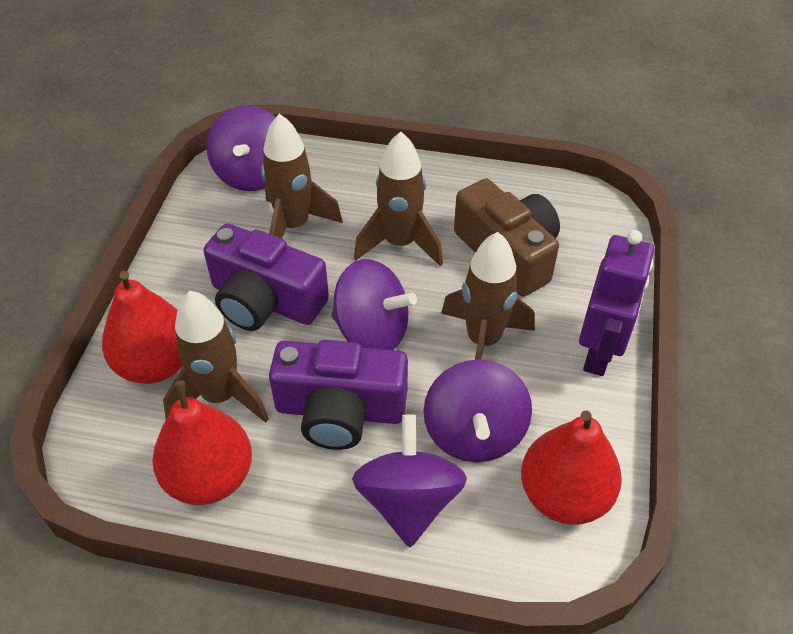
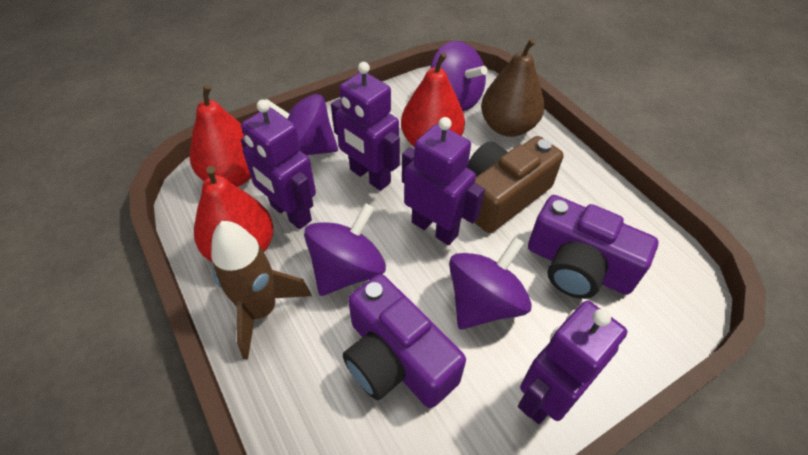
brown pear: 0 -> 1
brown rocket: 4 -> 1
purple robot: 1 -> 4

